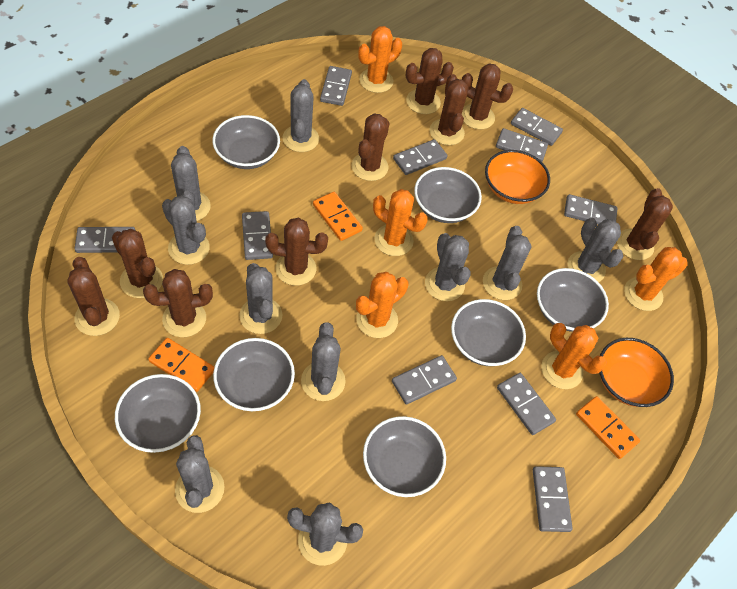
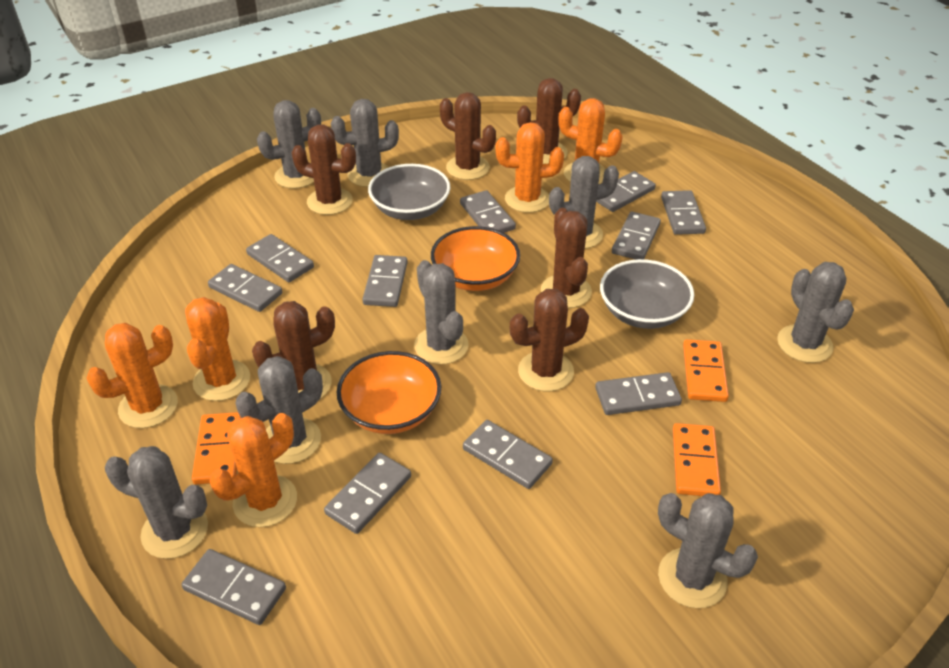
brown cactus: 9 -> 6
grey bowl: 7 -> 2
grey cactus: 10 -> 8
grey domino: 10 -> 11

